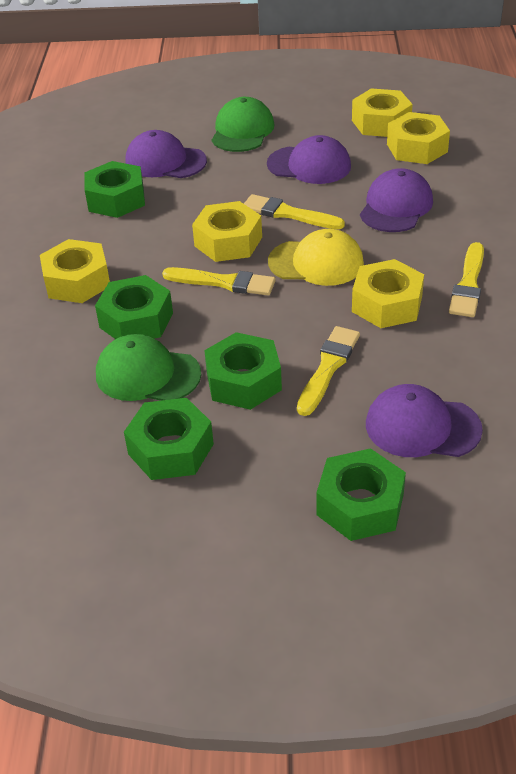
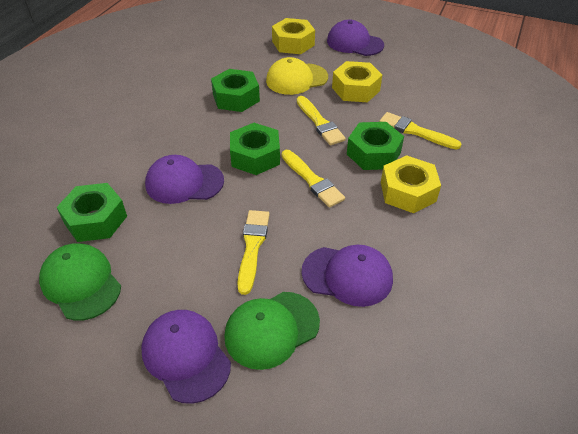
green nut: 5 -> 4
yellow nut: 5 -> 3

